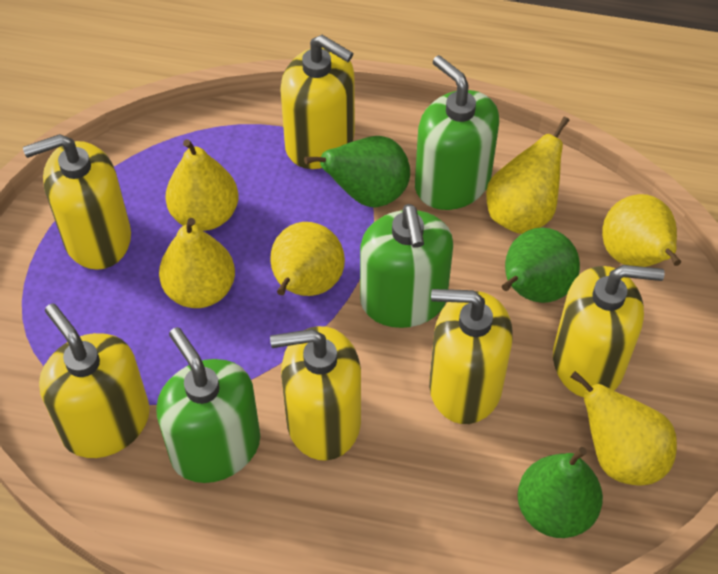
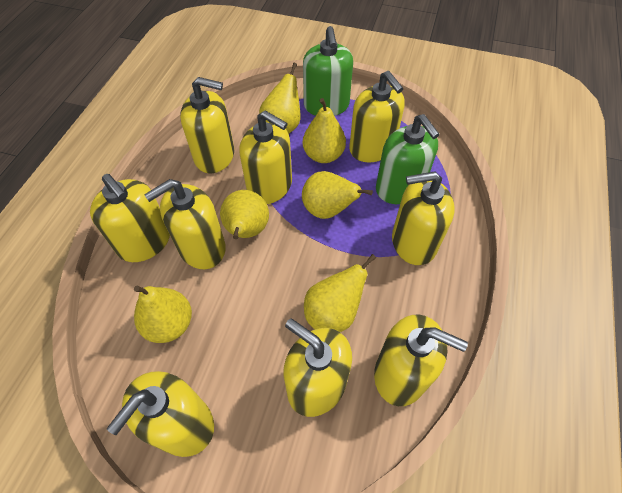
green pear: 3 -> 0
green soap dispenser: 3 -> 2
yellow soap dispenser: 6 -> 9

